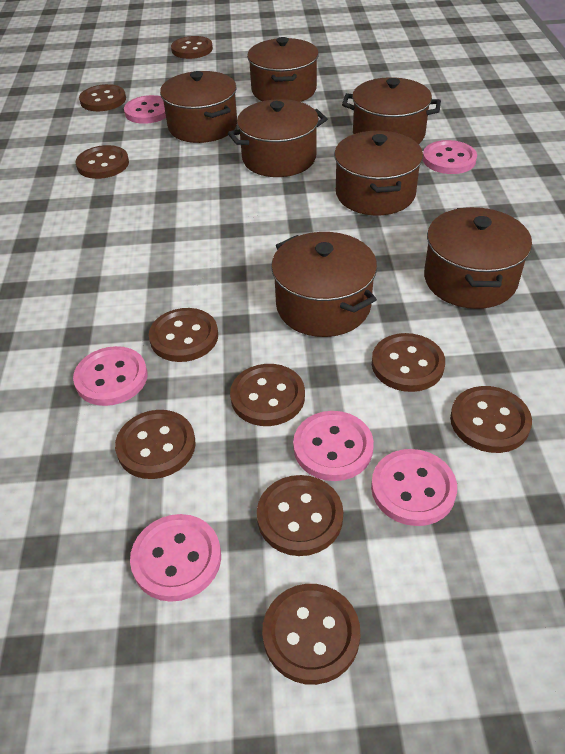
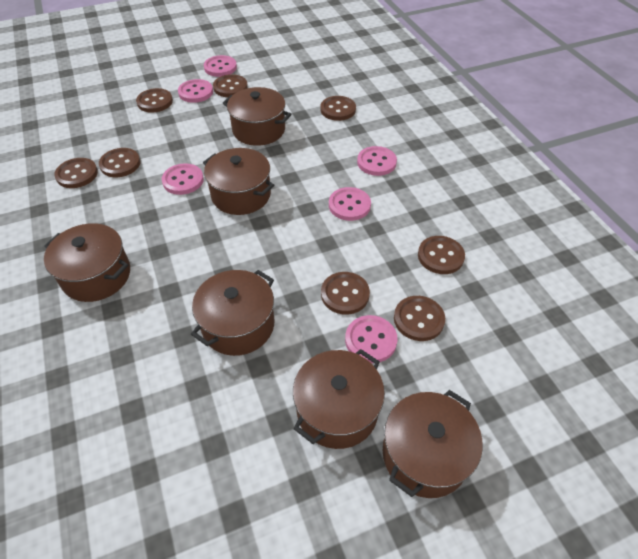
brown button: 10 -> 8
brown pot: 7 -> 6

